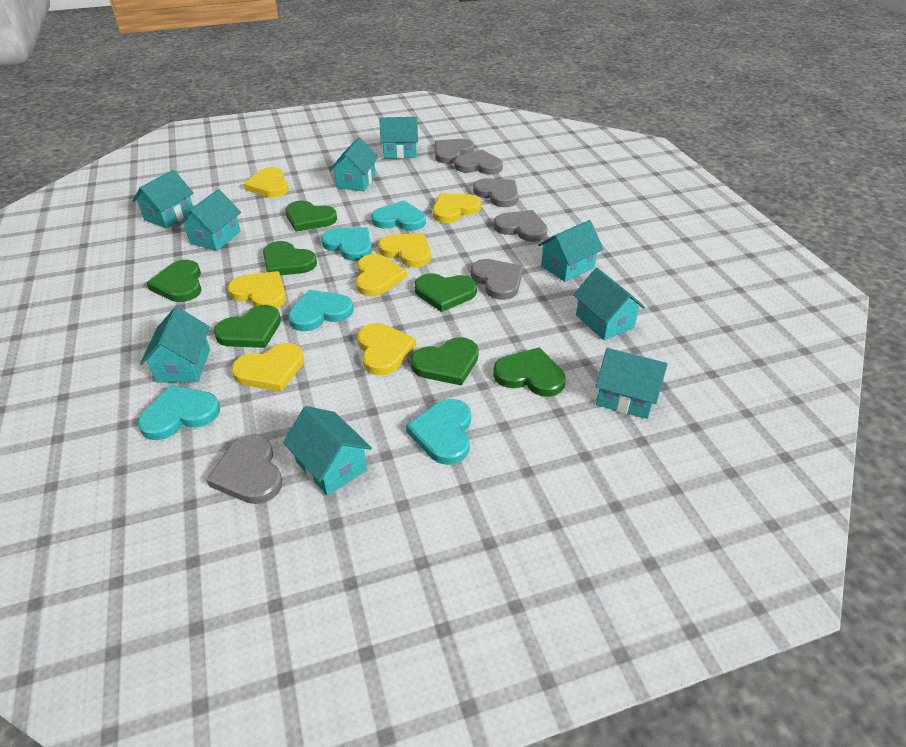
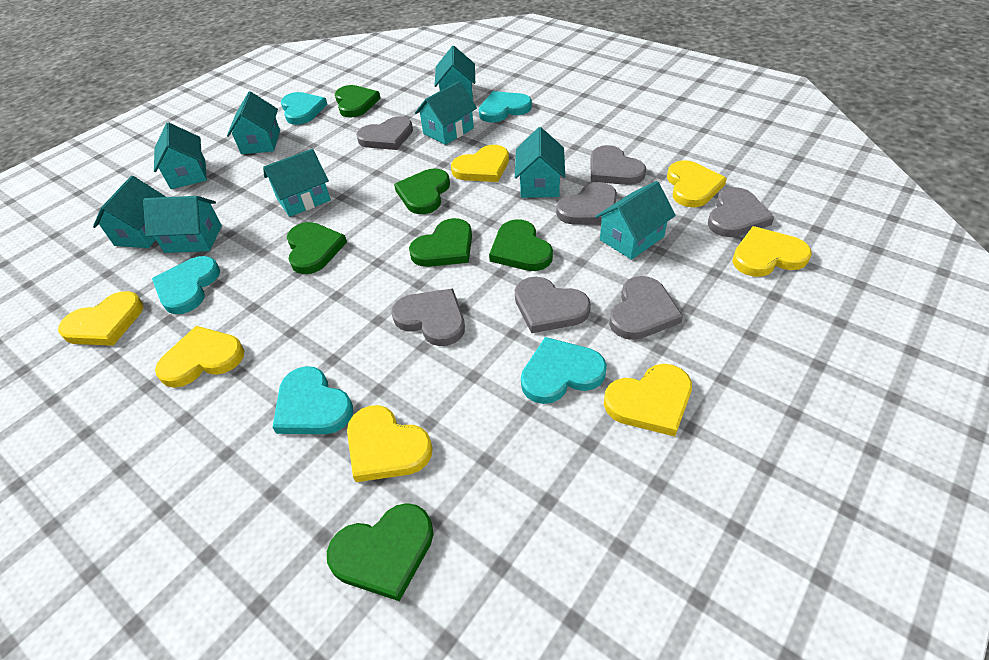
green heart: 7 -> 6
grey heart: 6 -> 7

